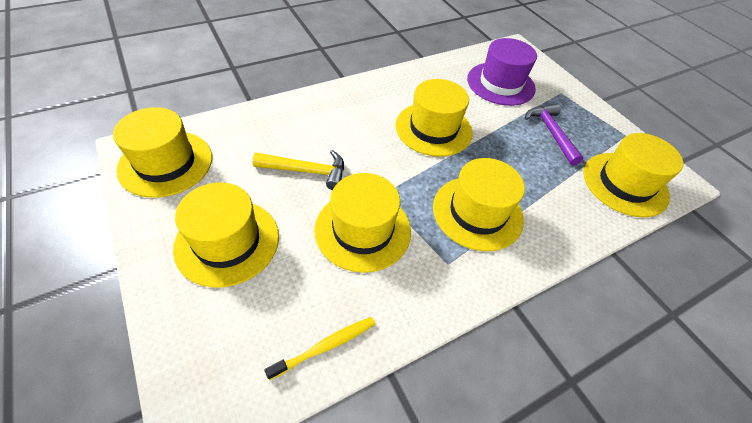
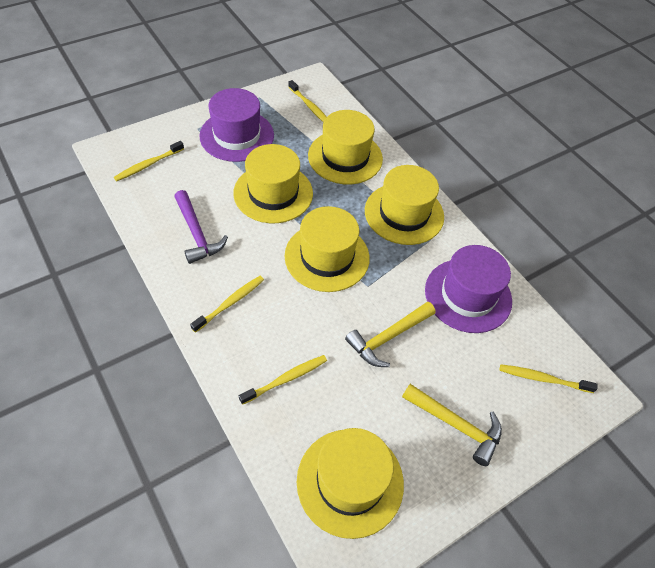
purple hat: 1 -> 2
yellow hammer: 1 -> 2
yellow hat: 6 -> 5
yellow toothbrush: 1 -> 5

